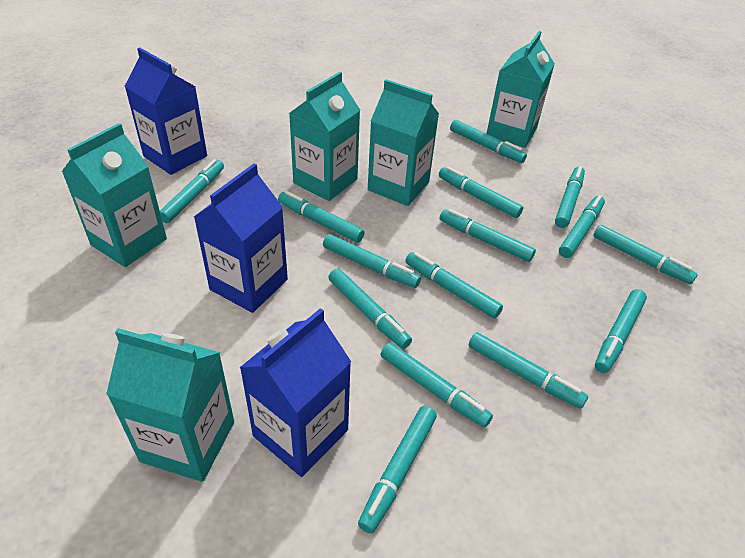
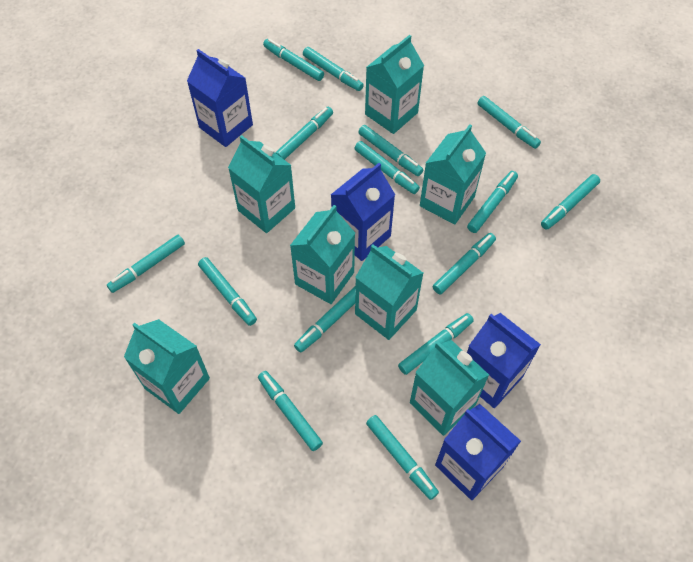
blue carton: 3 -> 4
turquoise carton: 5 -> 7

